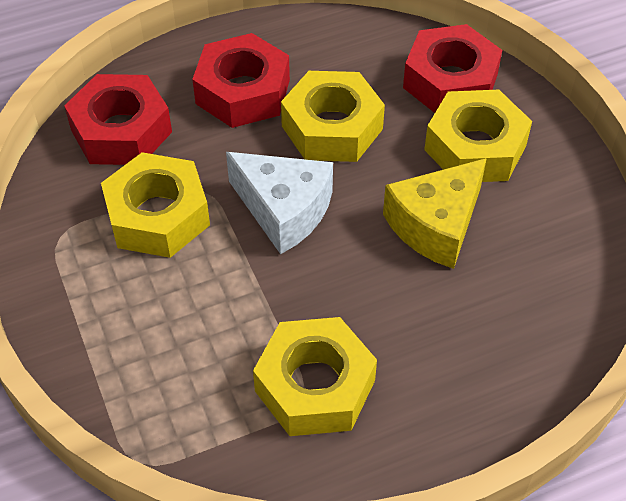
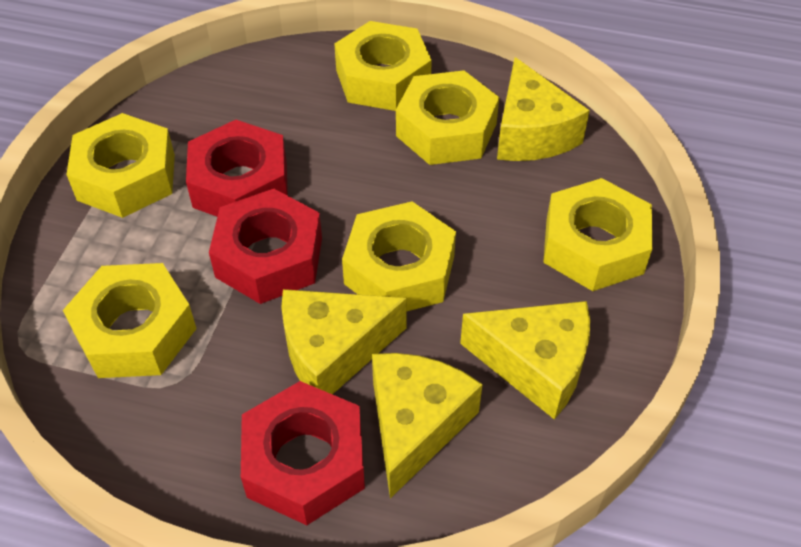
white cheese: 1 -> 0
yellow cheese: 1 -> 4
yellow nut: 4 -> 6

